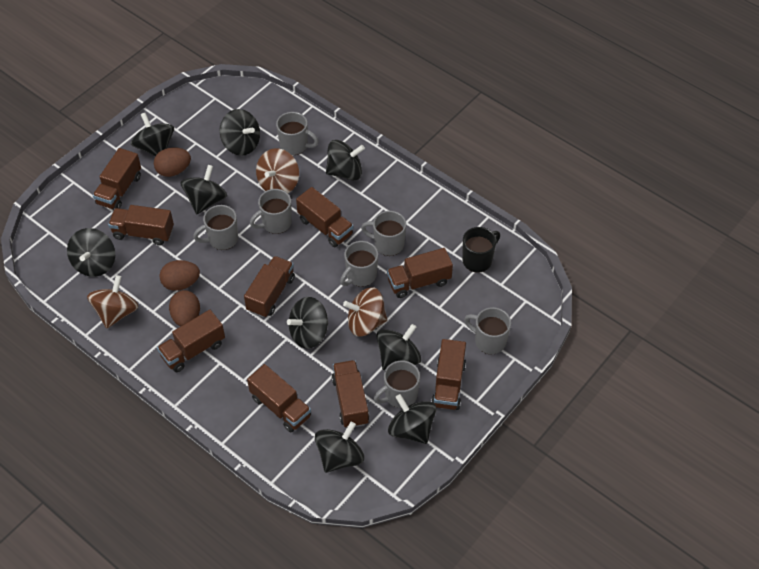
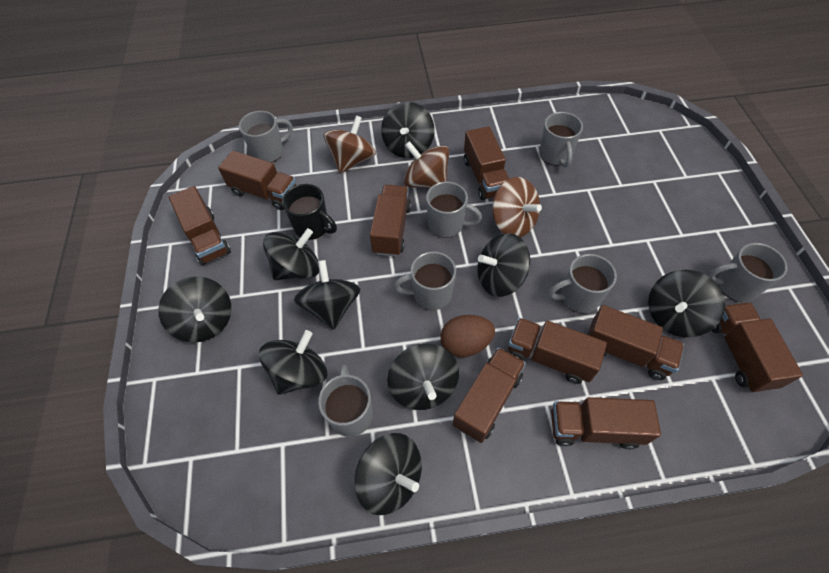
brown egg: 3 -> 1

